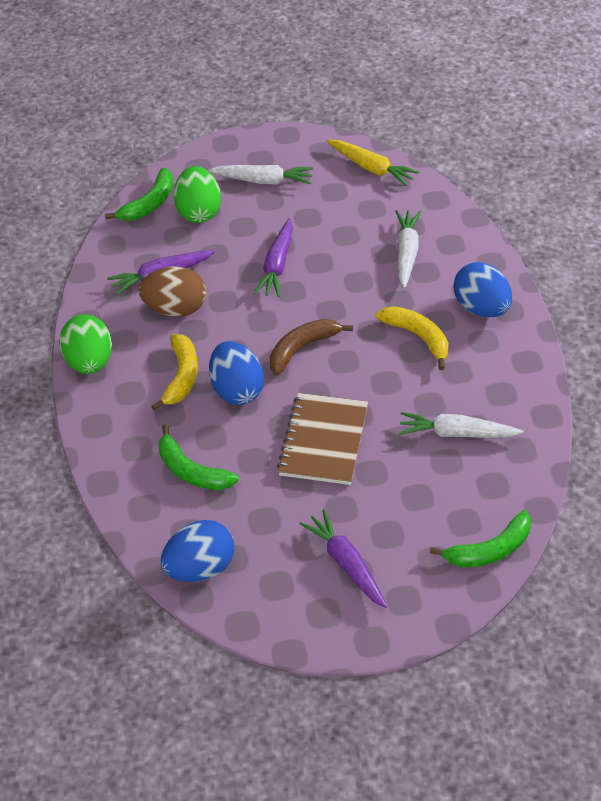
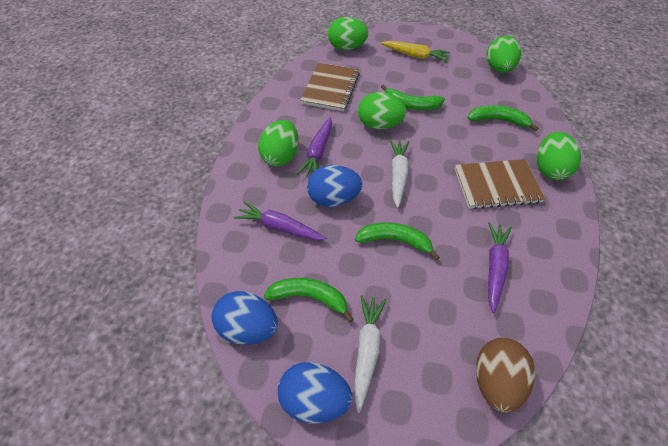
brown banana: 1 -> 0
brown notebook: 1 -> 2
green banana: 3 -> 4
green egg: 2 -> 5
white carrot: 3 -> 2
yellow banana: 2 -> 0

